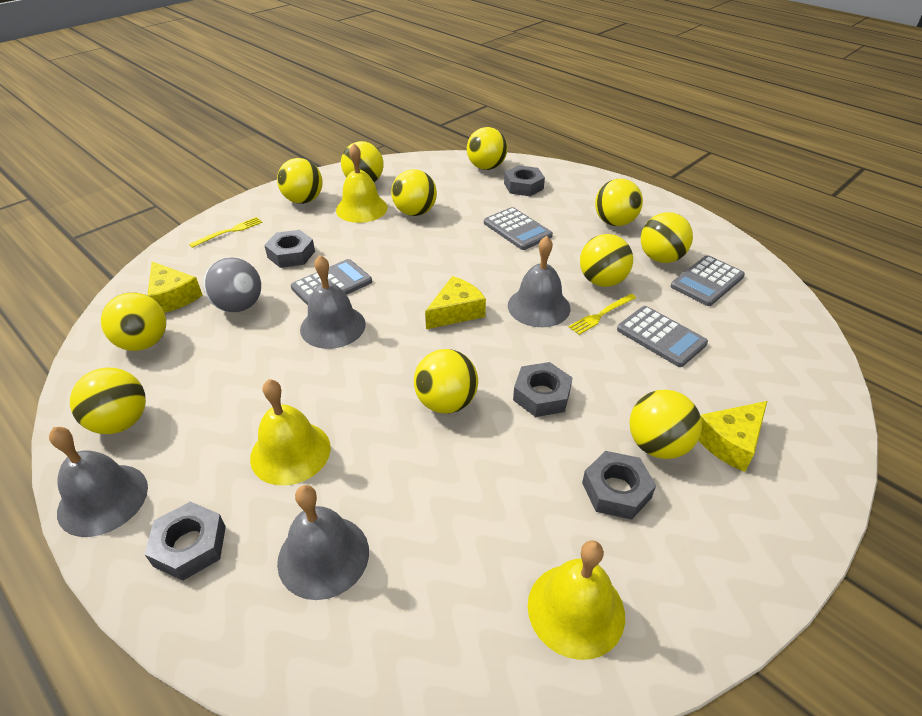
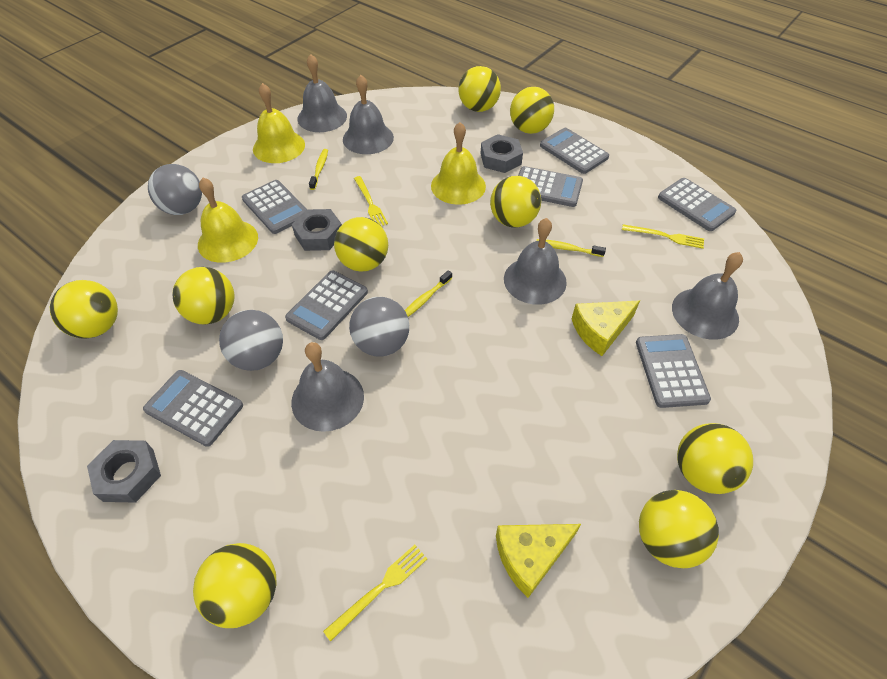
grey ball: 1 -> 3
grey bell: 4 -> 5
grey calculator: 4 -> 7
grey nut: 5 -> 3
yellow ball: 11 -> 9
yellow cheese: 3 -> 2
yellow fork: 2 -> 3
yellow toothbrush: 0 -> 3

